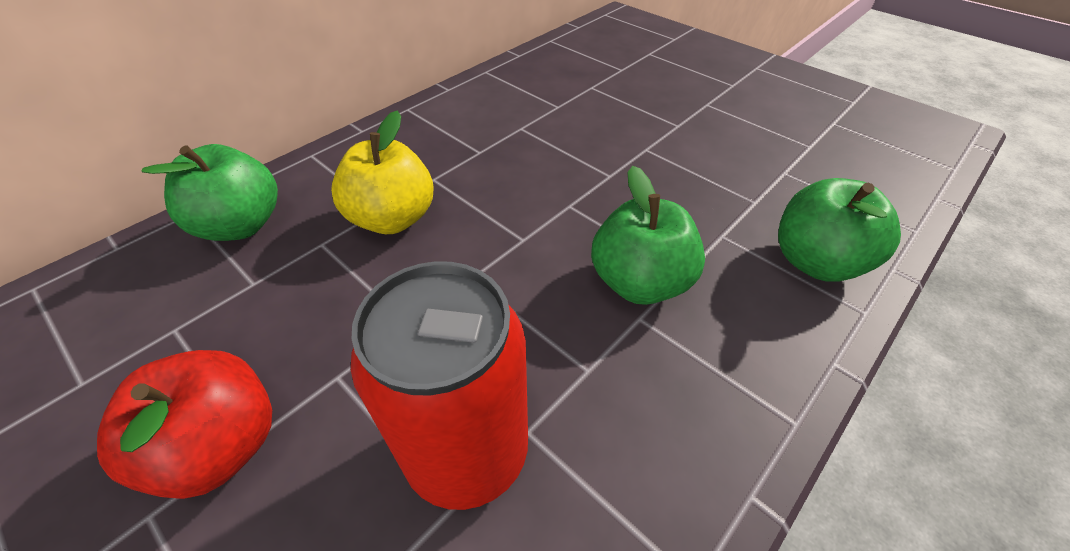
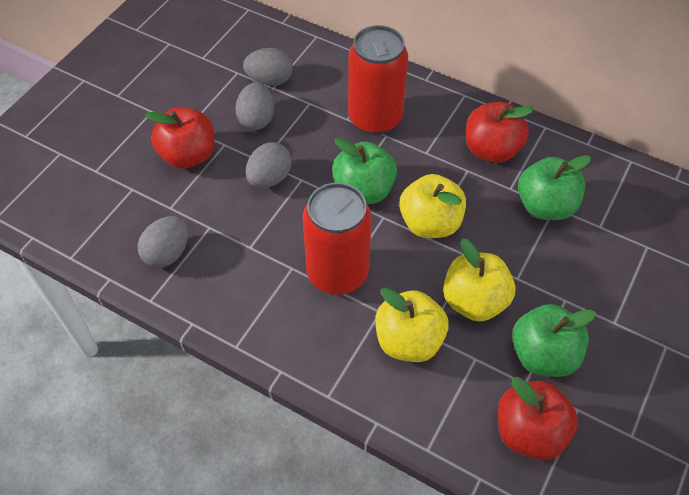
grey egg: 0 -> 4
red apple: 1 -> 3
red can: 1 -> 2
yellow apple: 1 -> 3

